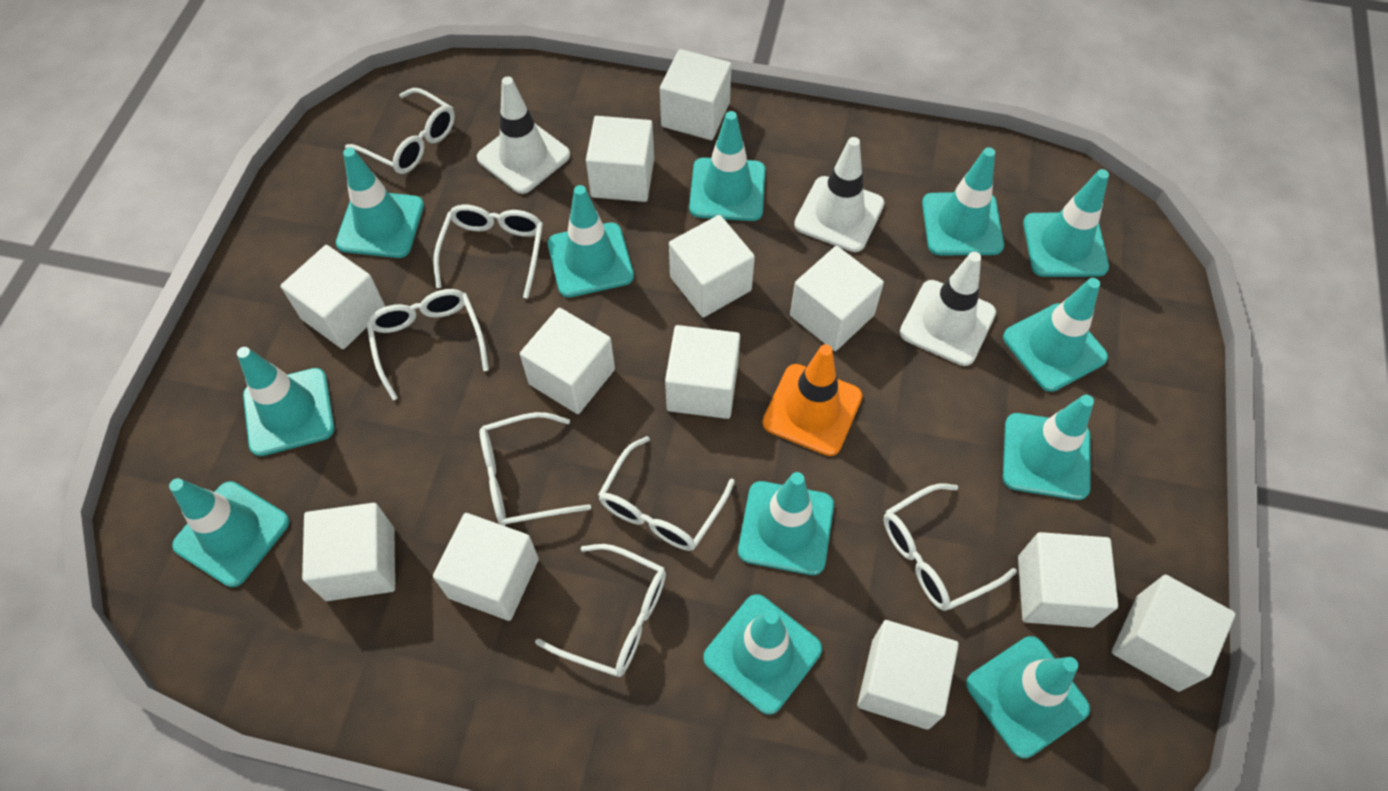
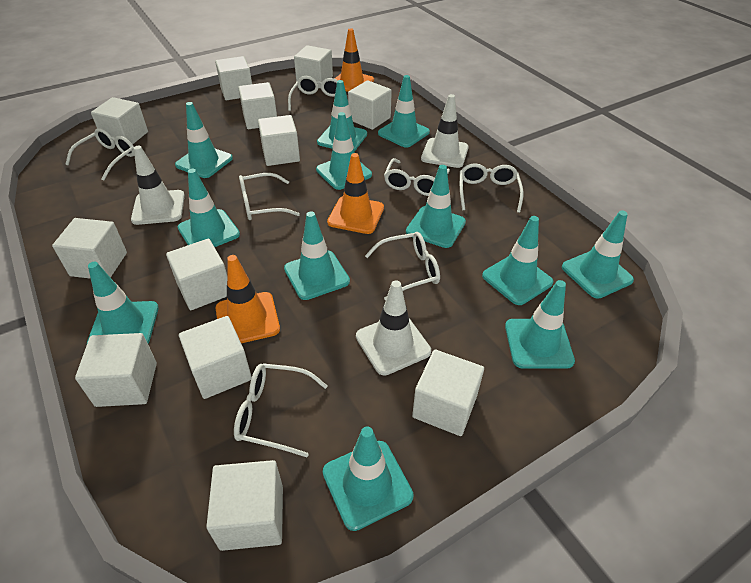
orange traffic cone: 1 -> 3

